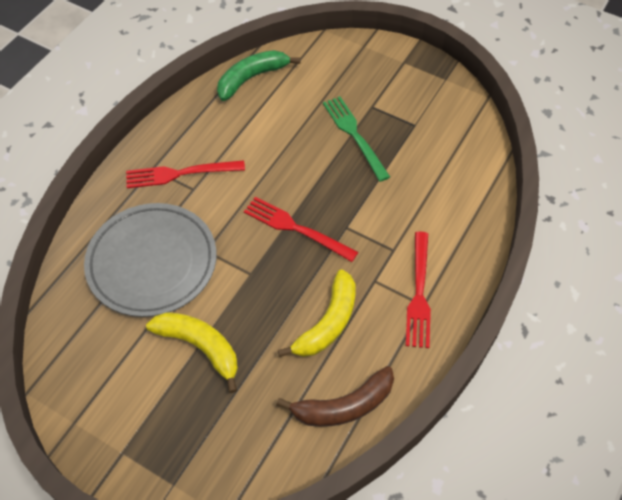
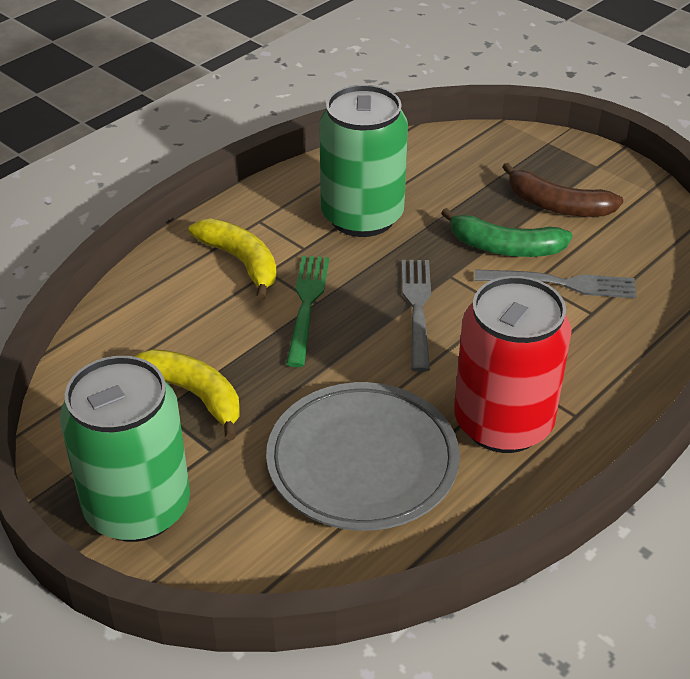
green can: 0 -> 2
grey fork: 0 -> 2
red can: 0 -> 1
red fork: 3 -> 0

